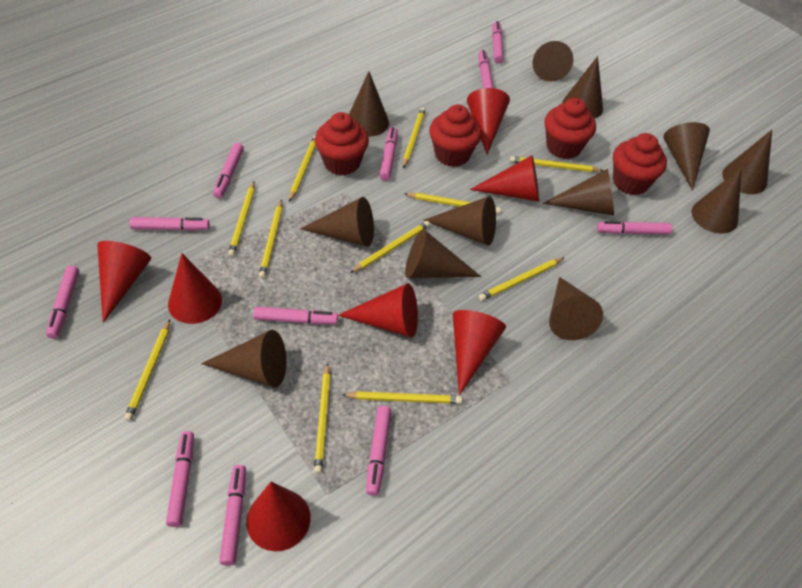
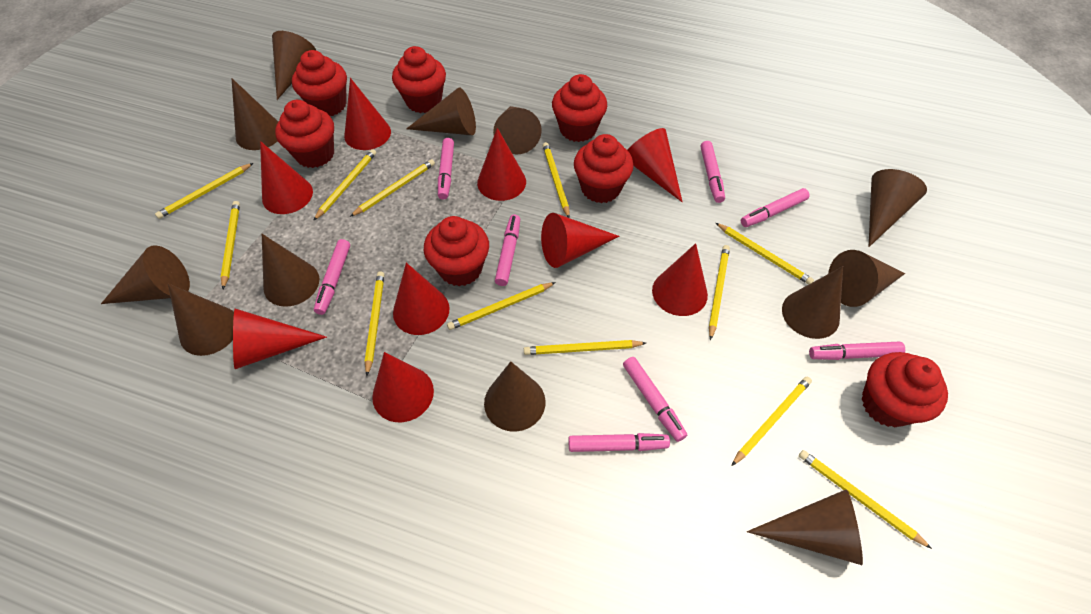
pink marker: 11 -> 8
red cone: 7 -> 9
red cupcake: 4 -> 7
yellow pencil: 11 -> 12

